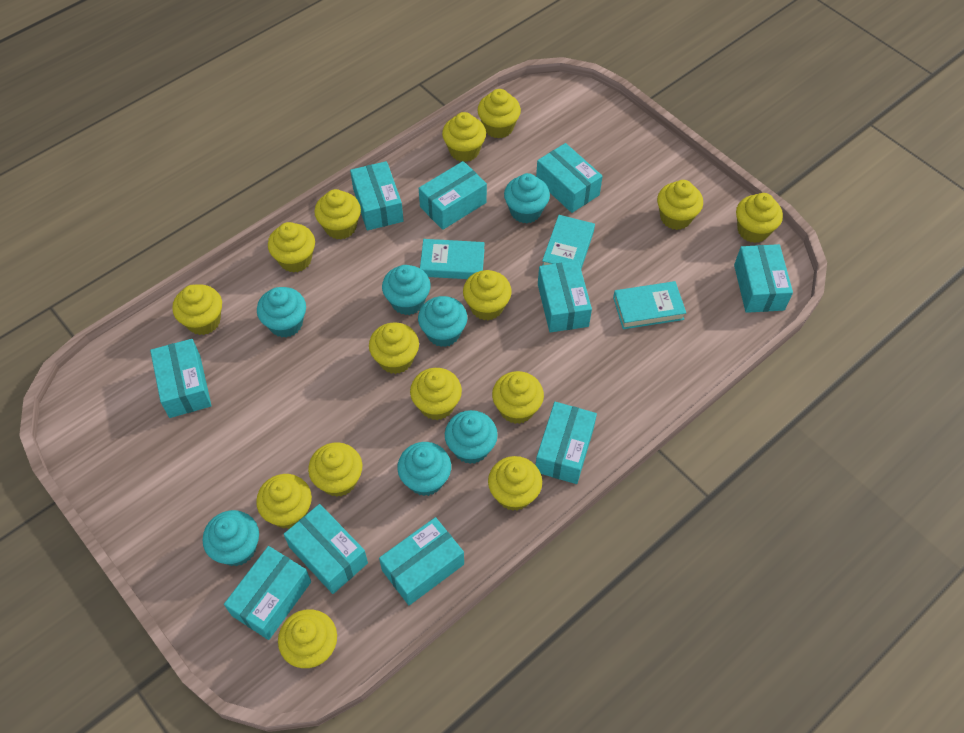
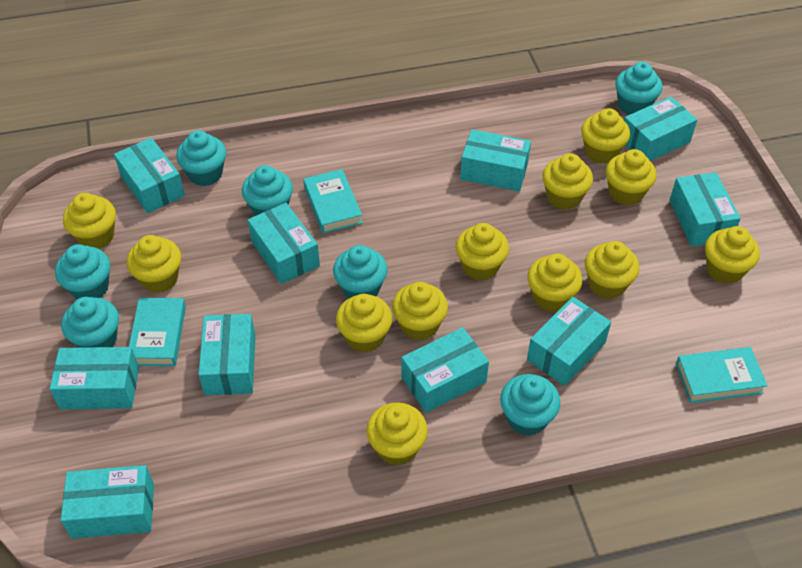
yellow cupcake: 15 -> 12

